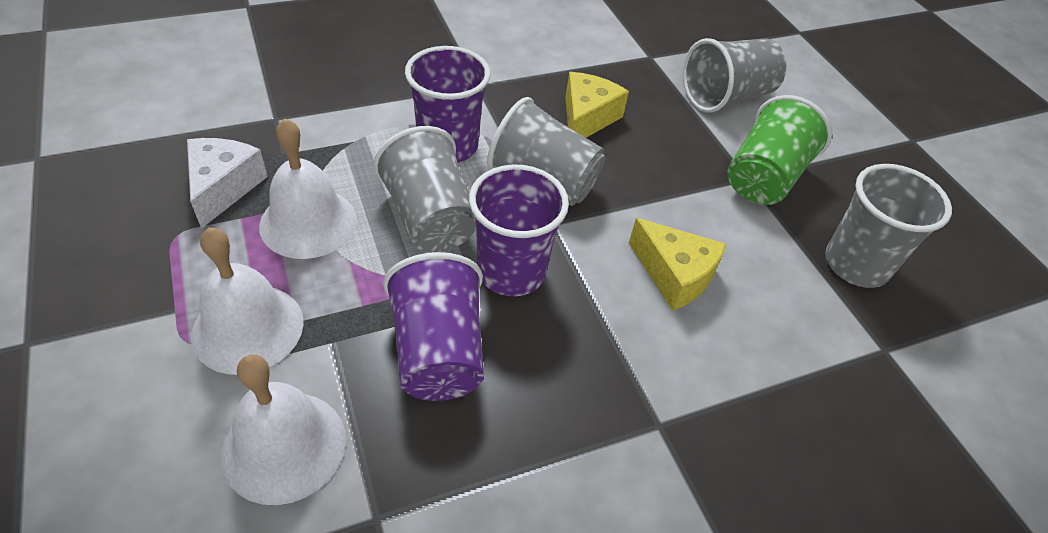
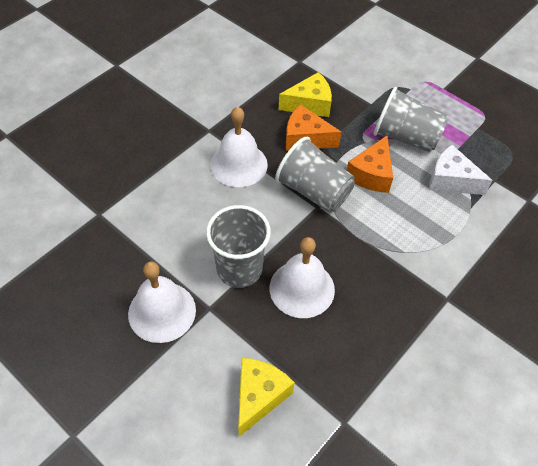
green cup: 1 -> 0
grey cup: 4 -> 3
orange cheese: 0 -> 2
purple cup: 3 -> 0

